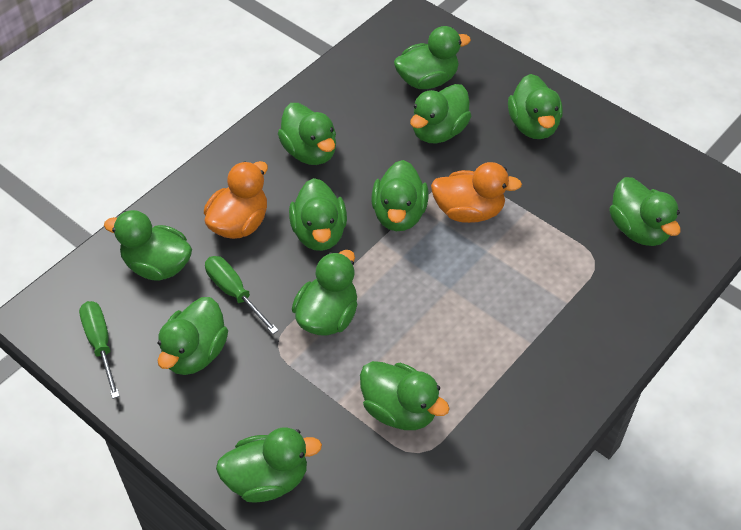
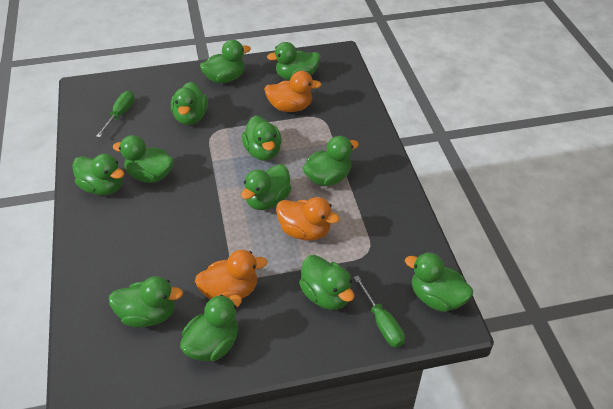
orange duck: 2 -> 3

